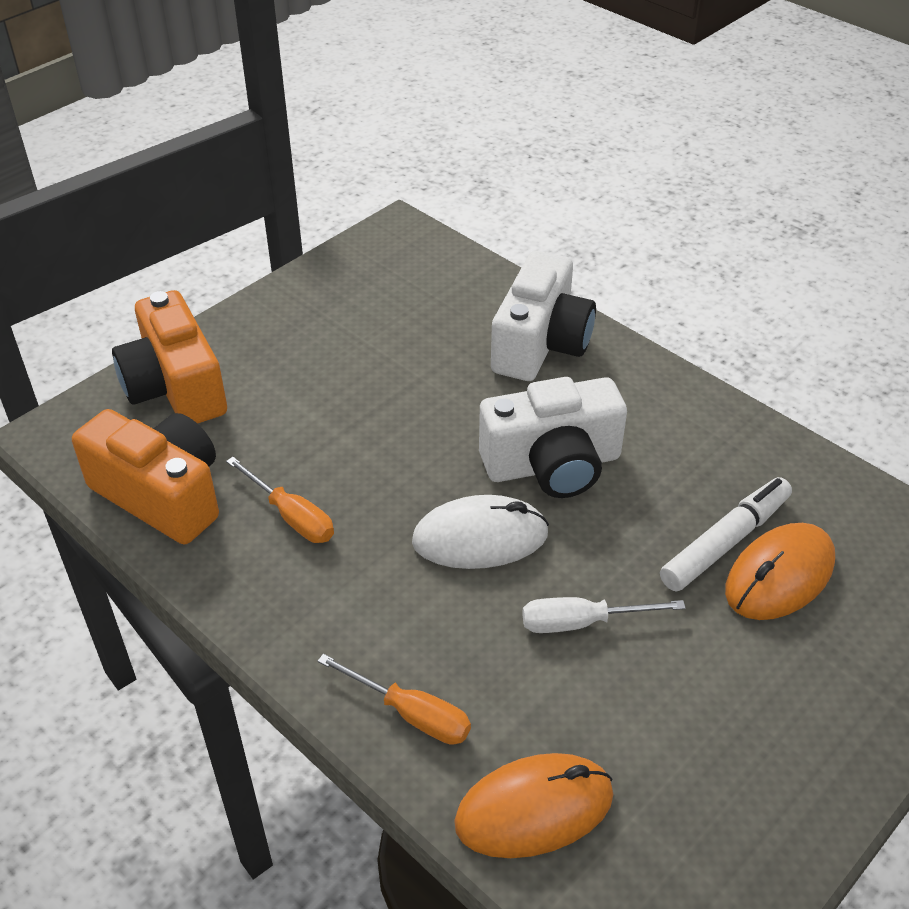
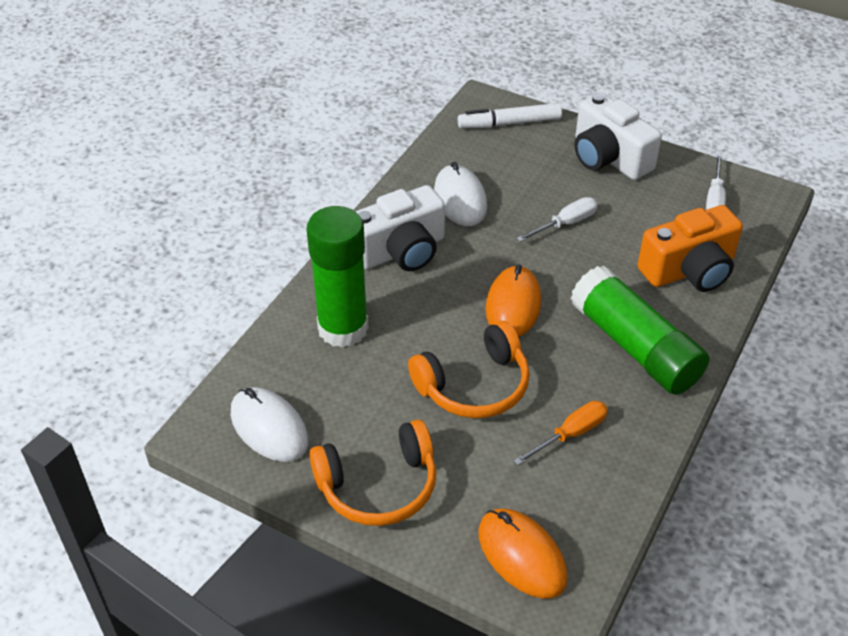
green glue stick: 0 -> 2
orange camera: 2 -> 1
orange headphones: 0 -> 2
orange screwdriver: 2 -> 1
white mouse: 1 -> 2
white screwdriver: 1 -> 2

